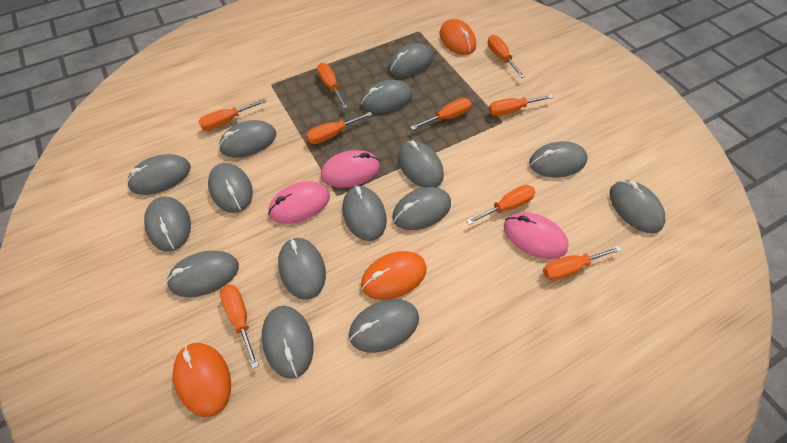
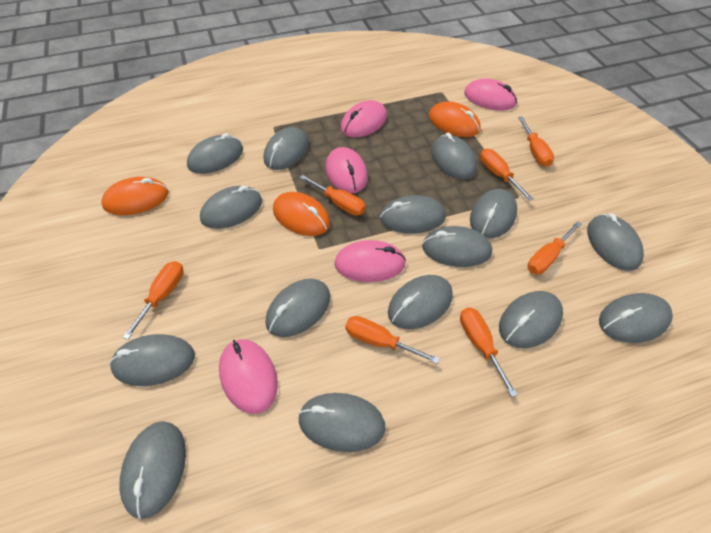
orange screwdriver: 9 -> 7
pink mouse: 3 -> 5

